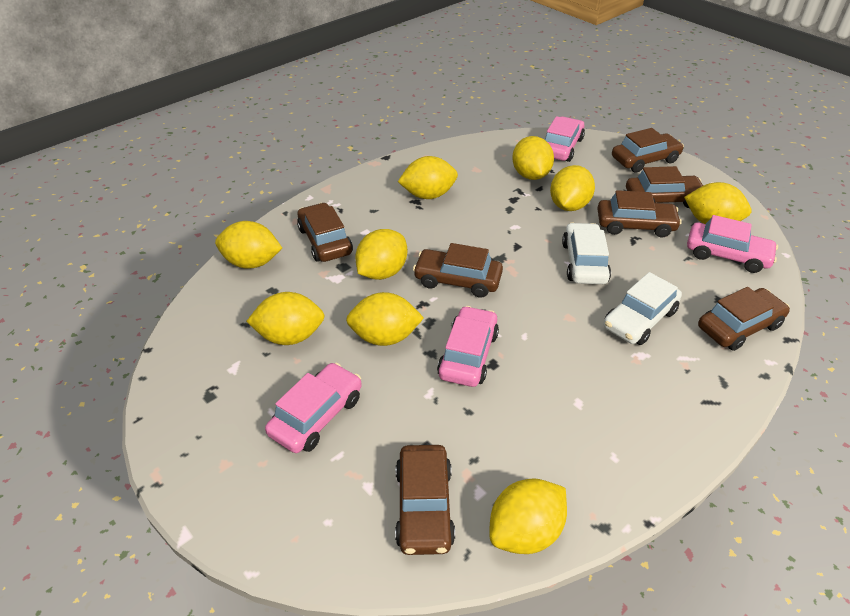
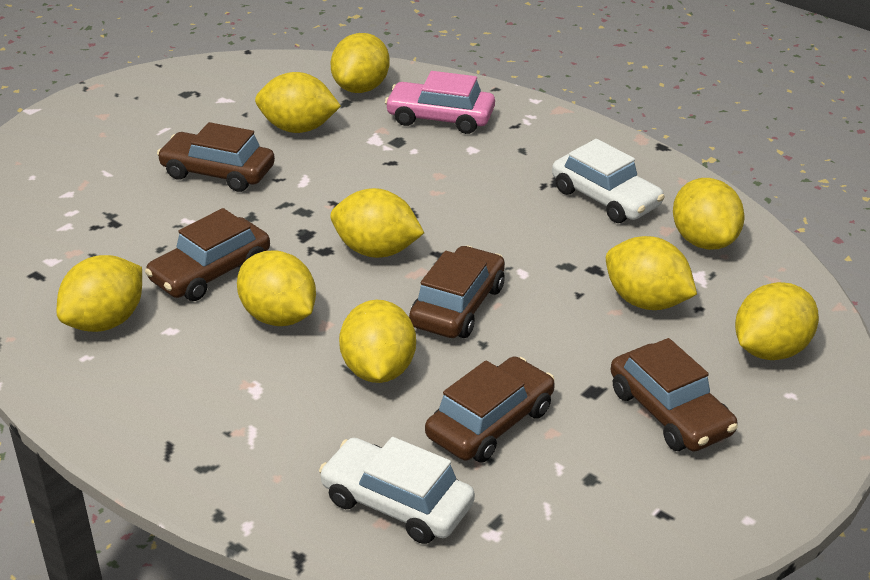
brown car: 7 -> 5
pink car: 4 -> 1

